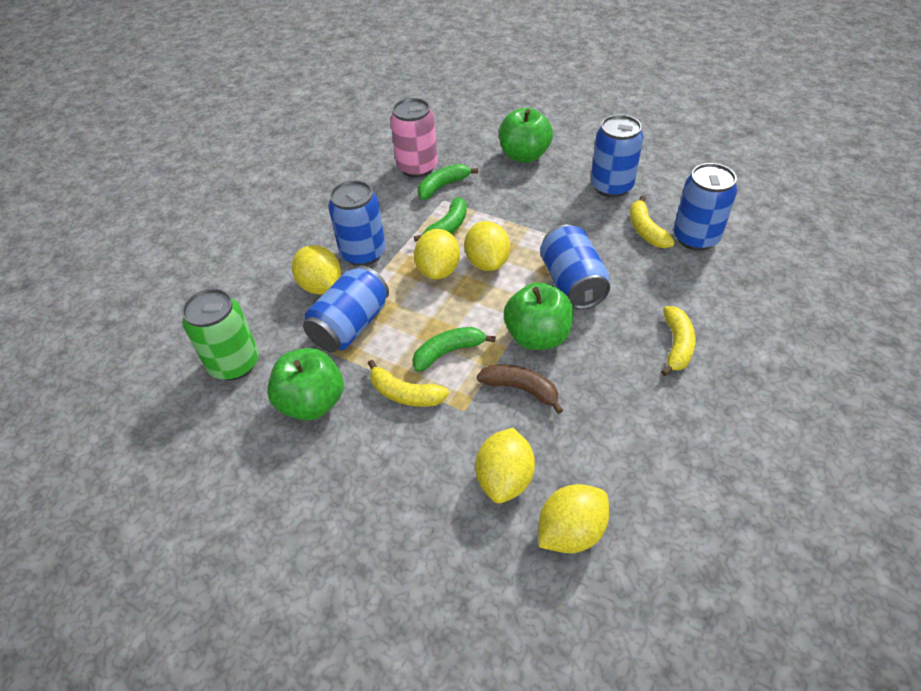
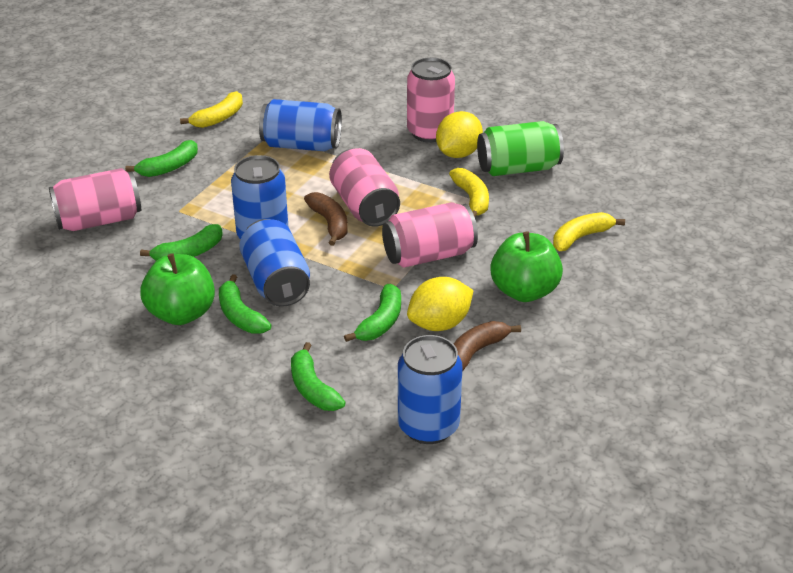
blue can: 5 -> 4
brown banana: 1 -> 2
green apple: 3 -> 2
green banana: 3 -> 5
pink can: 1 -> 4
yellow lemon: 5 -> 2

